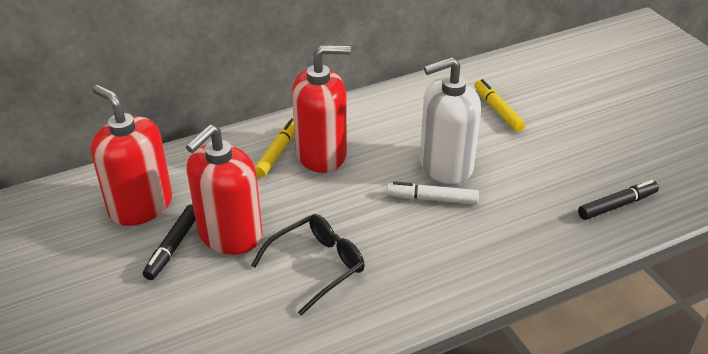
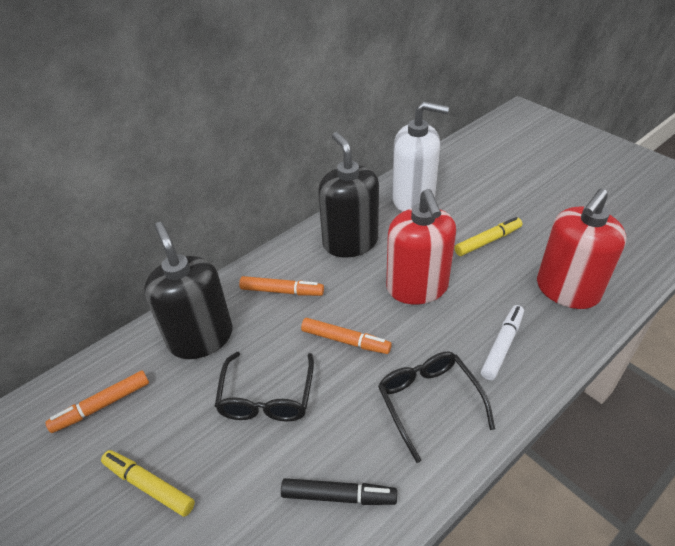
black glasses: 1 -> 2
black marker: 2 -> 1
black soap dispenser: 0 -> 2
orange marker: 0 -> 3
red soap dispenser: 3 -> 2

